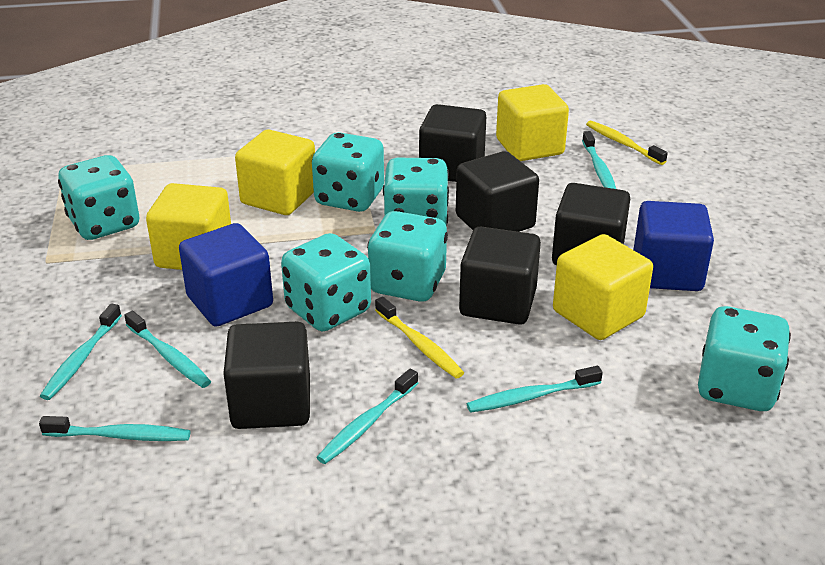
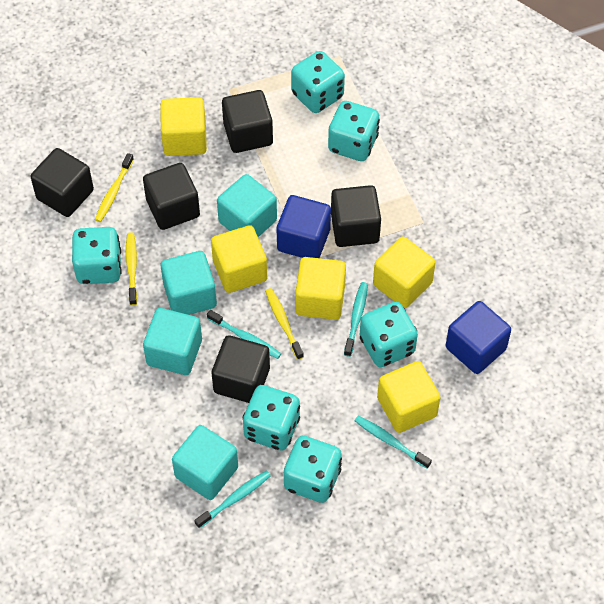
turquoise cube: 0 -> 4
turquoise toothbrush: 6 -> 4
yellow cube: 4 -> 5
yellow toothbrush: 2 -> 3

